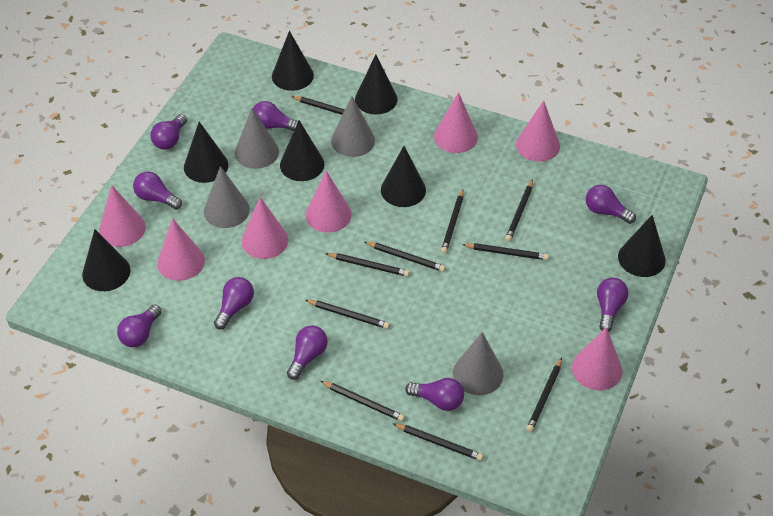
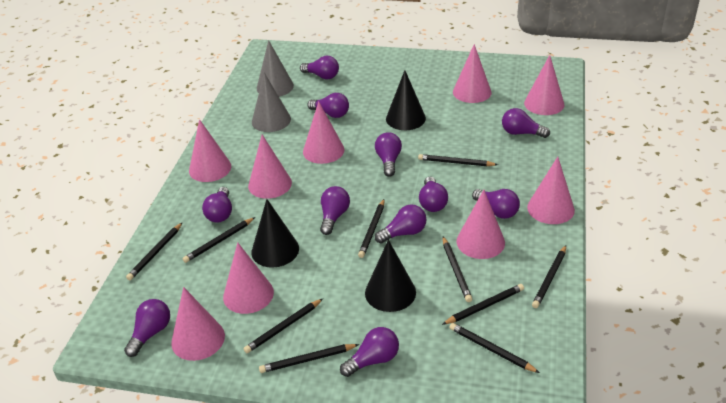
black cone: 7 -> 3
grey cone: 4 -> 2
pink cone: 7 -> 9
purple light bulb: 9 -> 11

